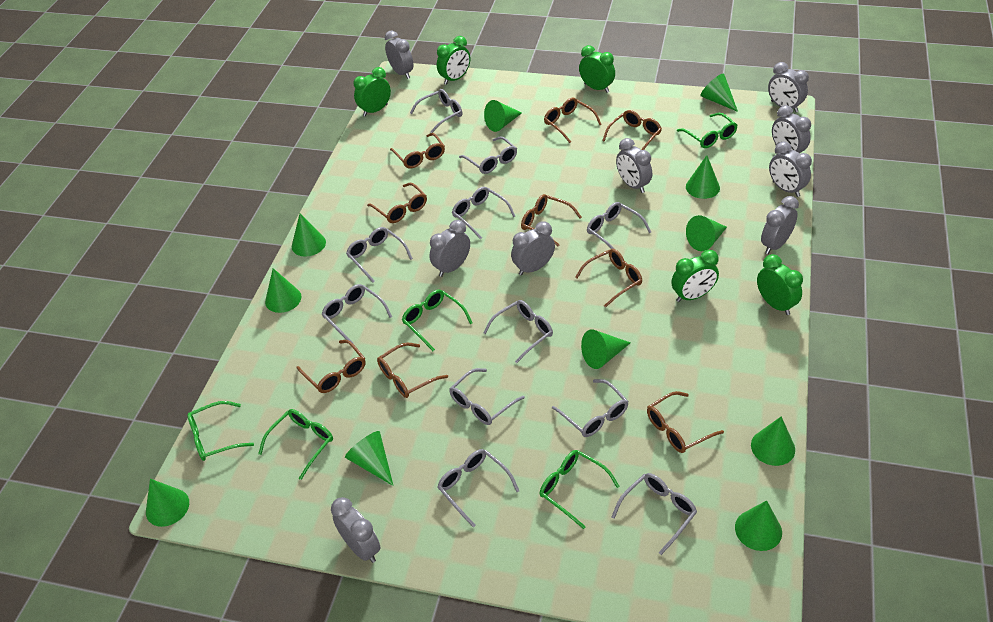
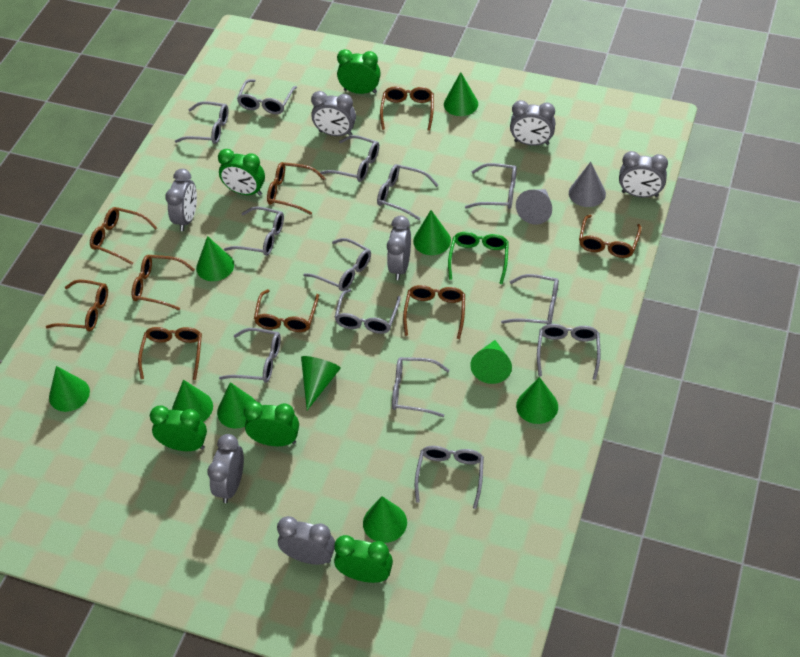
green cone: 11 -> 10
green glasses: 5 -> 1
grey clock: 9 -> 7
grey cone: 0 -> 2
grey glasses: 11 -> 13

